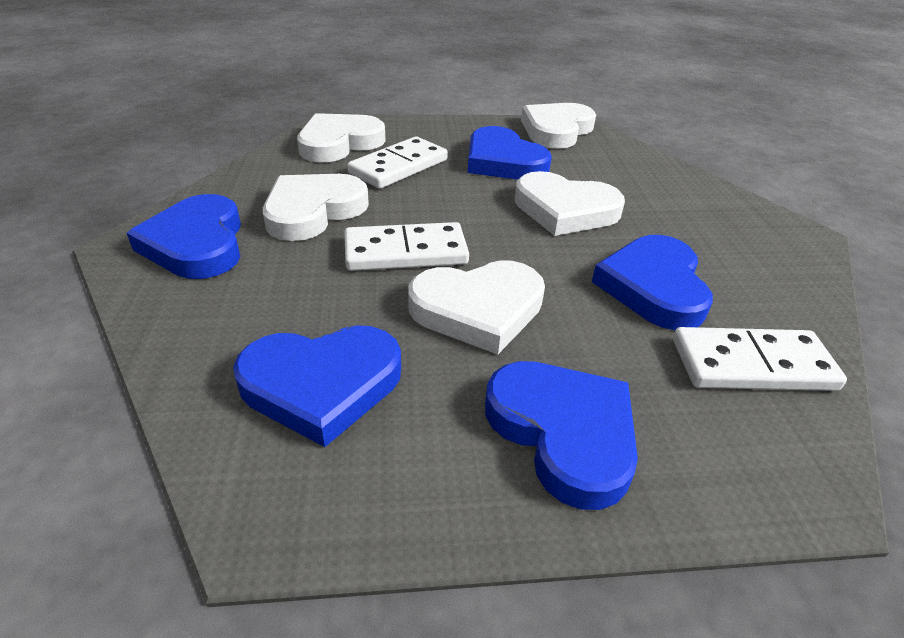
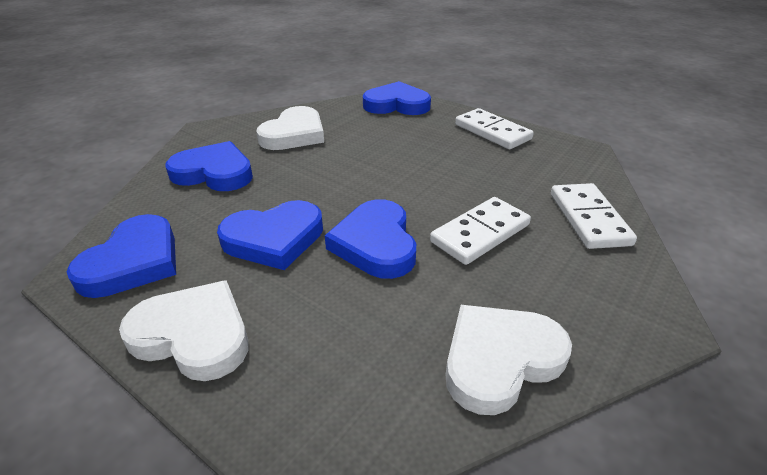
white heart: 5 -> 3

